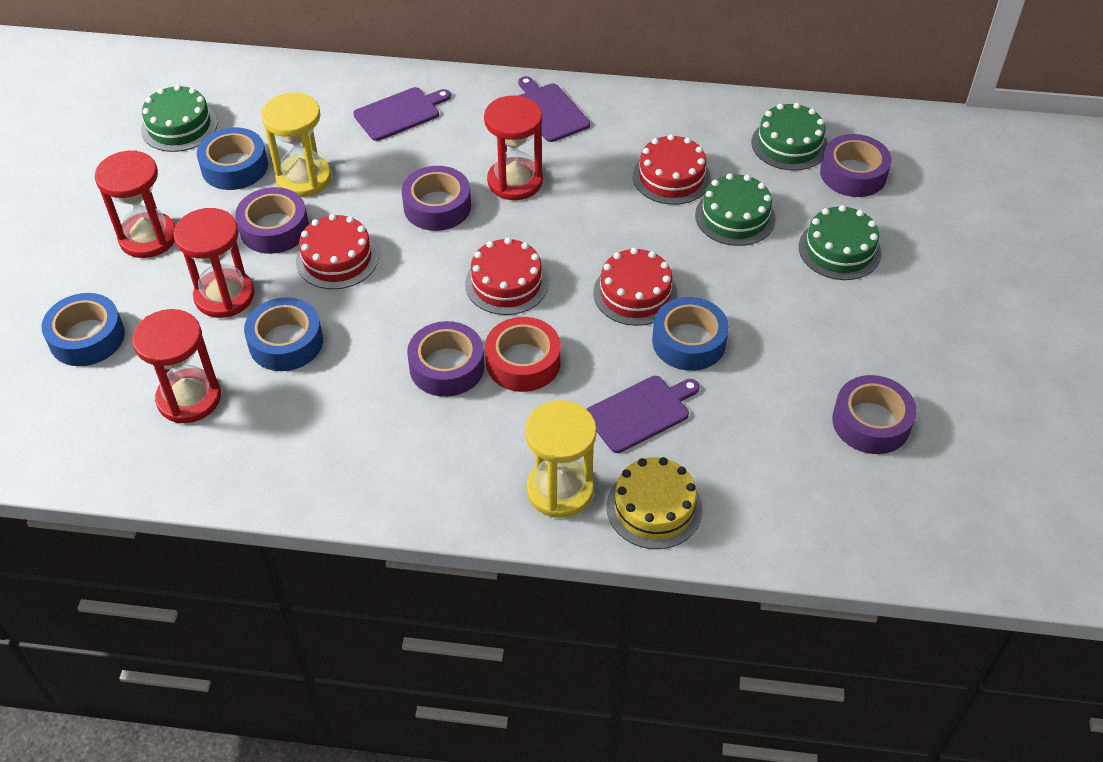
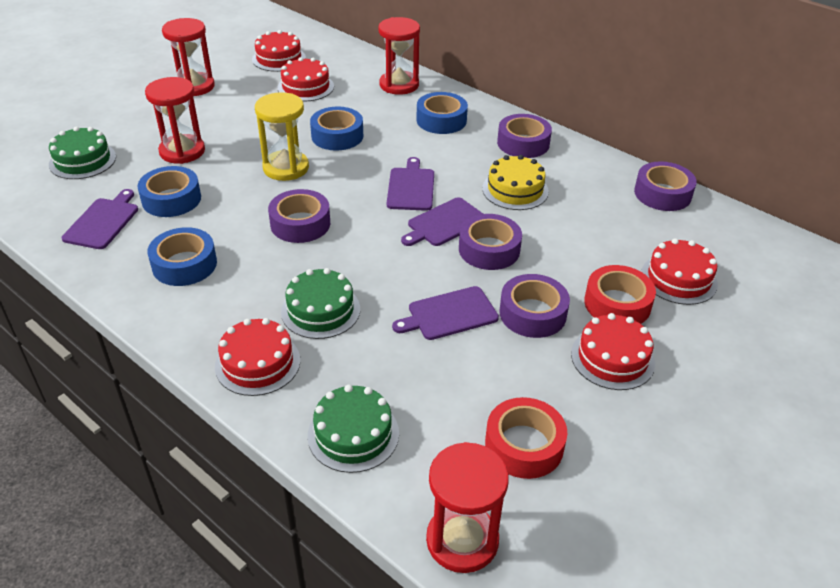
green cake: 4 -> 3
purple cutting board: 3 -> 4
red cake: 4 -> 5
red tape: 1 -> 2
yellow hourglass: 2 -> 1

